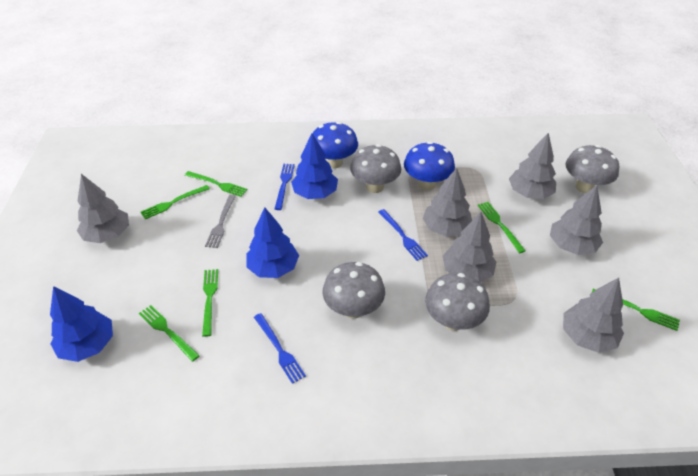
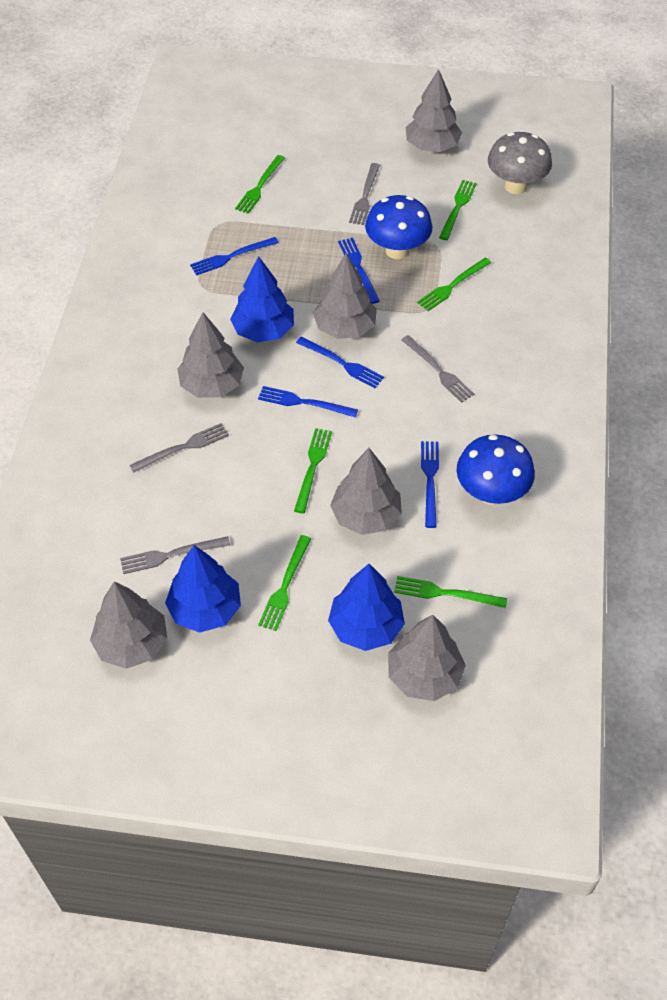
blue fork: 3 -> 5
grey fork: 1 -> 4
grey mushroom: 4 -> 1

